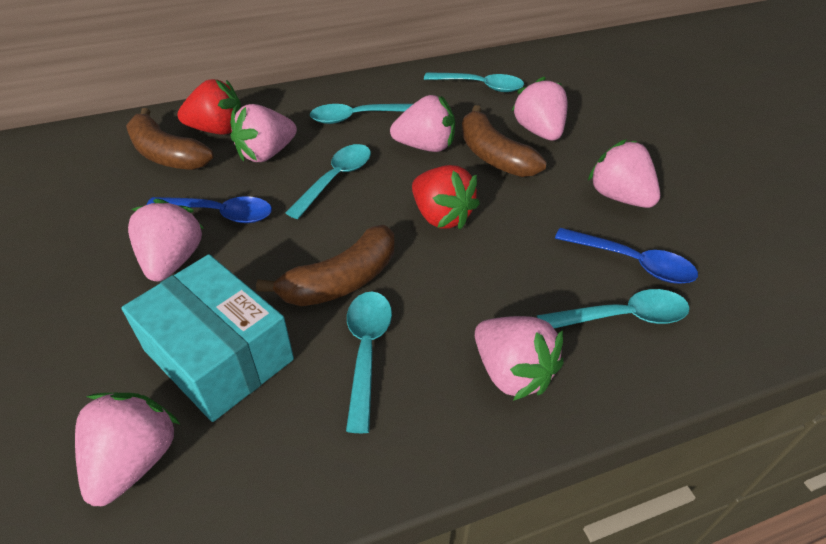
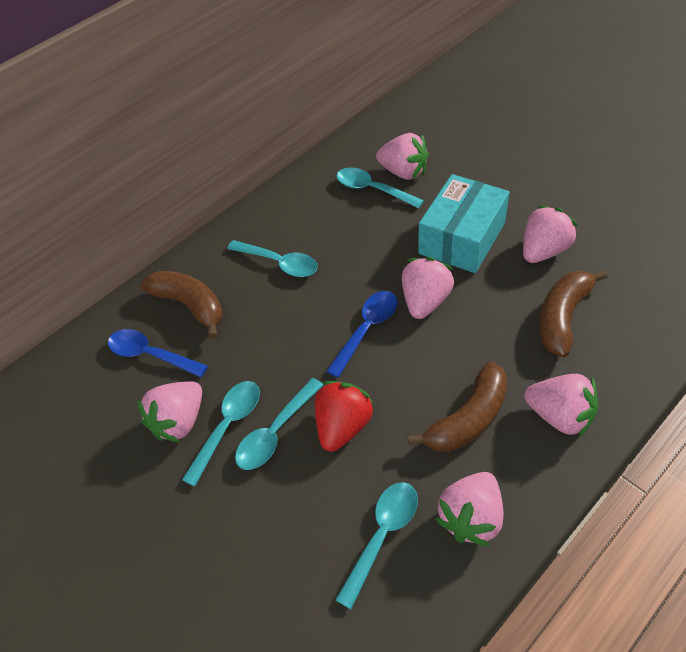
pink strawberry: 7 -> 6
red strawberry: 2 -> 1

